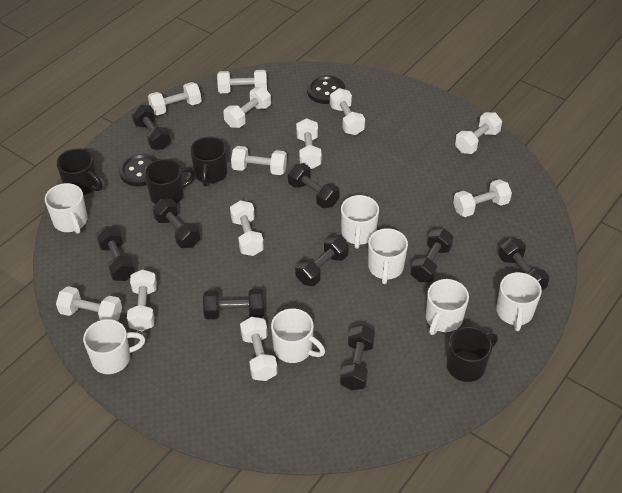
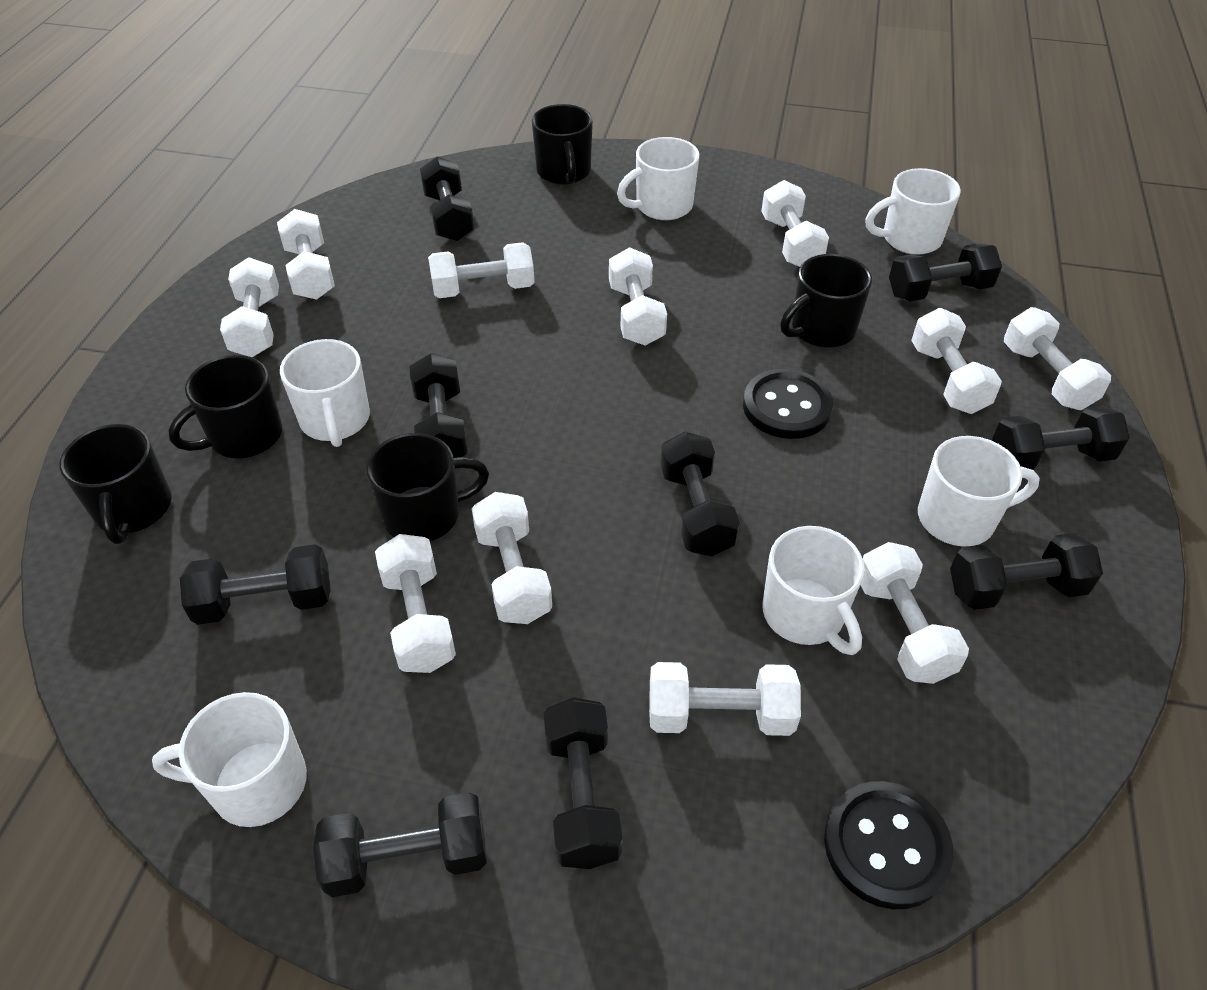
black mug: 4 -> 5
white dumbbell: 12 -> 11
white mug: 7 -> 6

